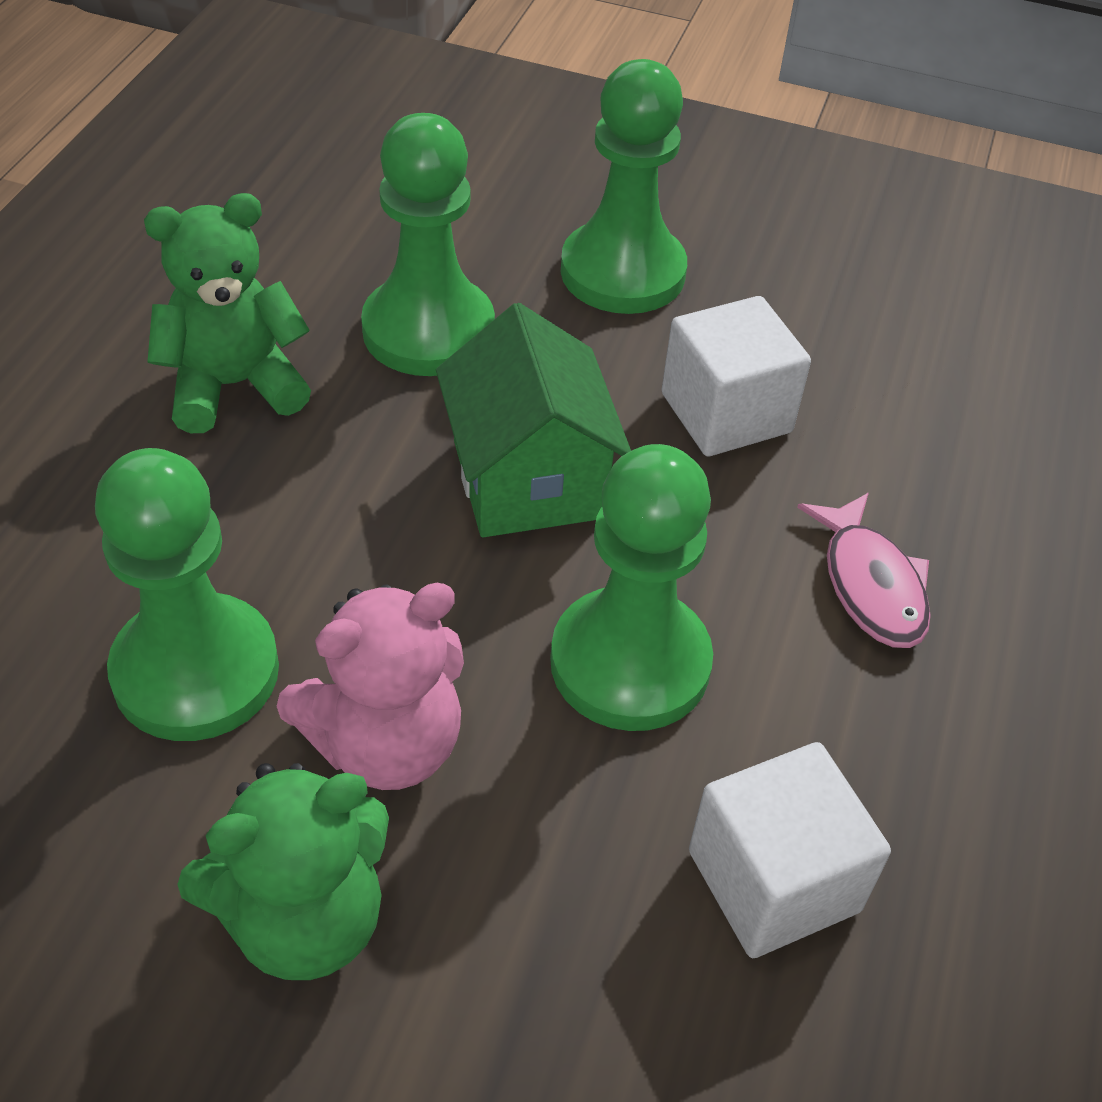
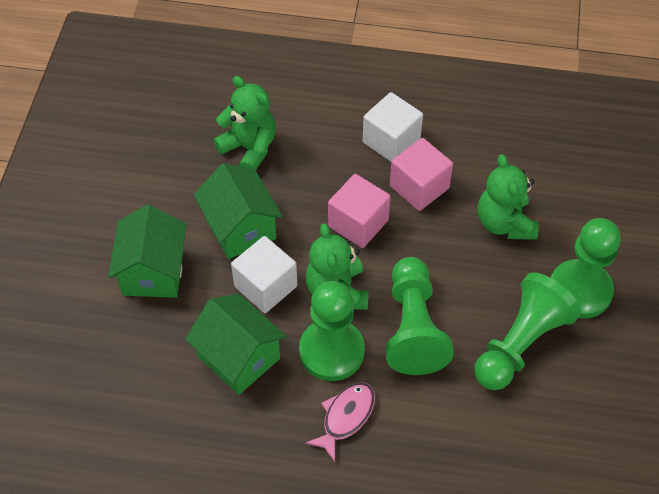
green house: 1 -> 3
green teddy bear: 2 -> 3
pink cube: 0 -> 2
pink teddy bear: 1 -> 0

